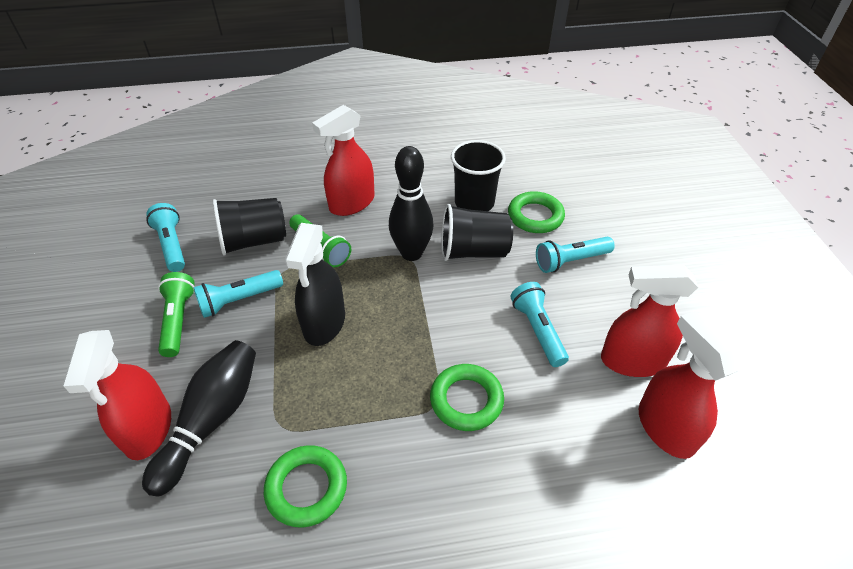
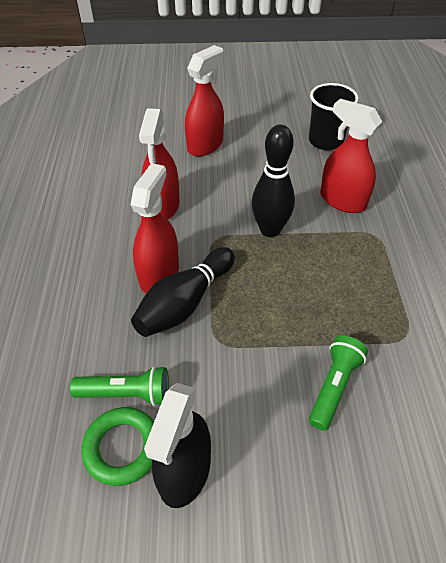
black cup: 3 -> 1
green ring: 3 -> 1
turquoise flashlight: 4 -> 0

